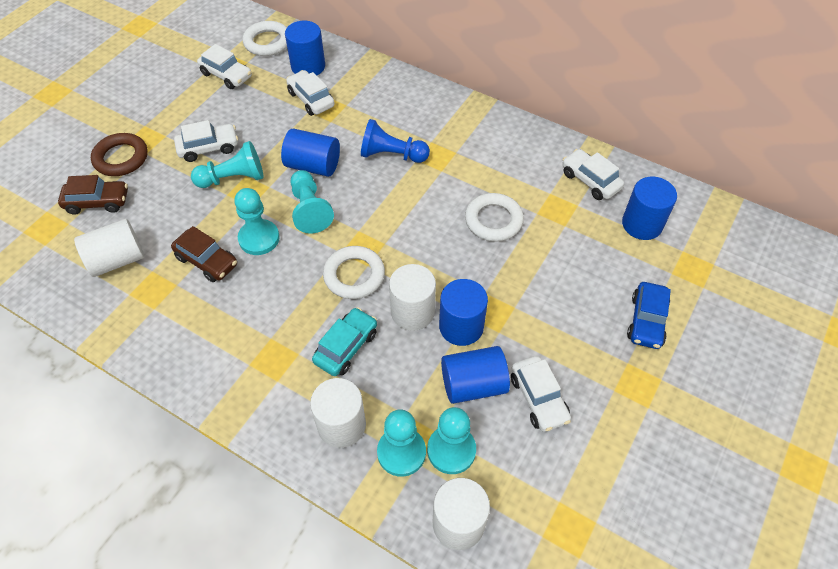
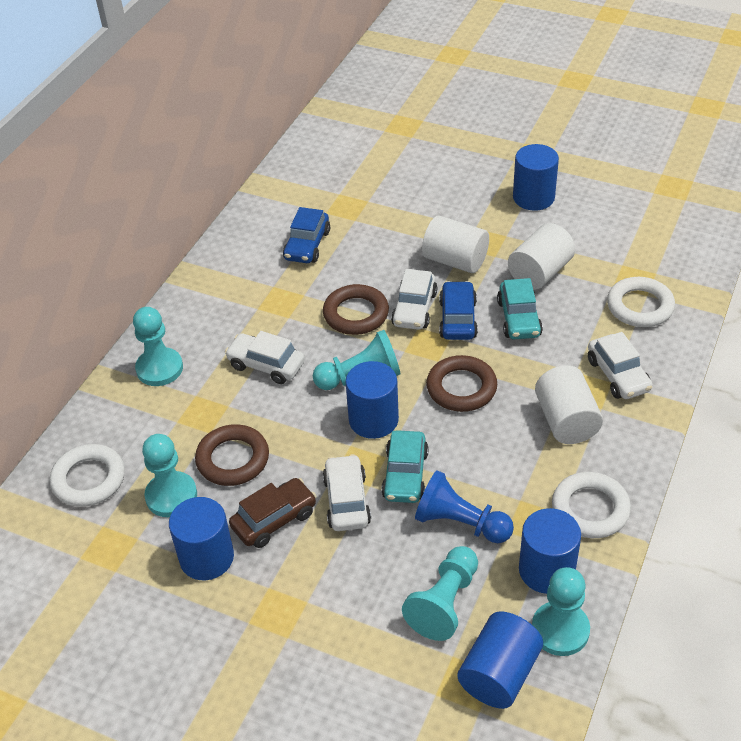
blue car: 1 -> 2
brown car: 2 -> 1
brown ring: 1 -> 3
turquoise car: 1 -> 2
white car: 5 -> 4
white cylinder: 4 -> 3

